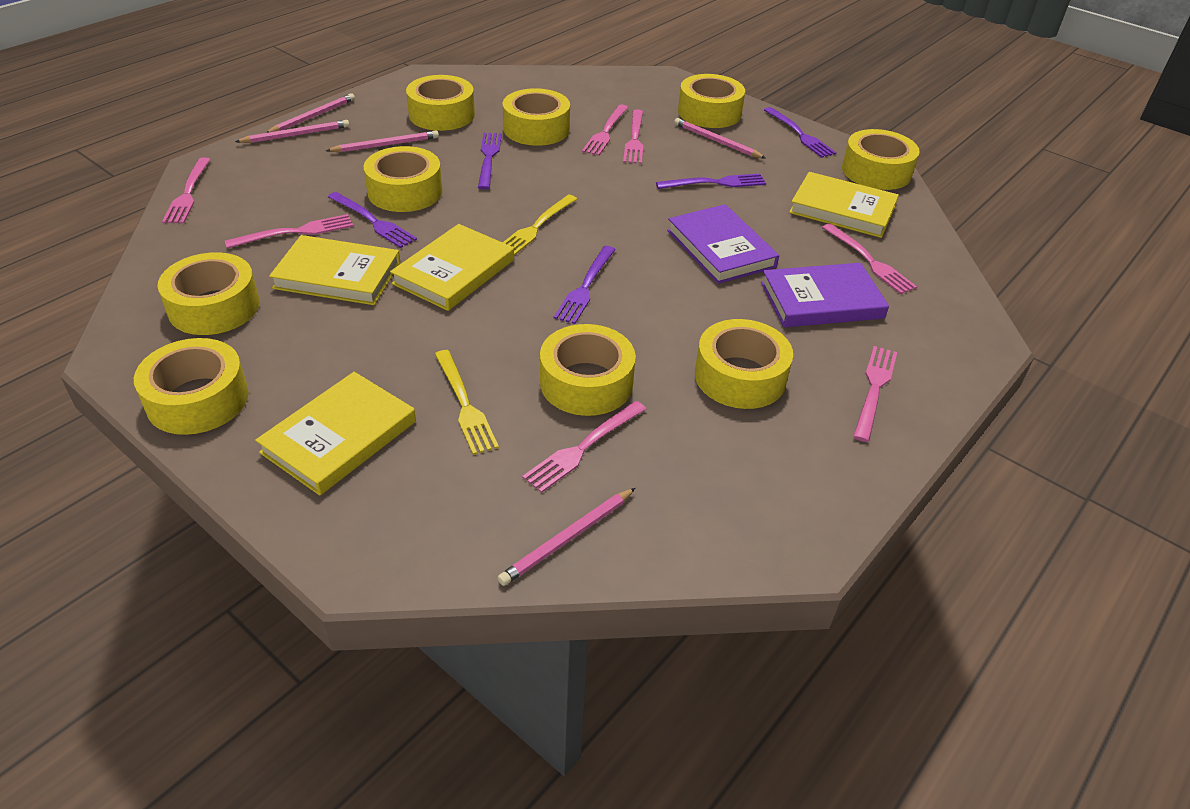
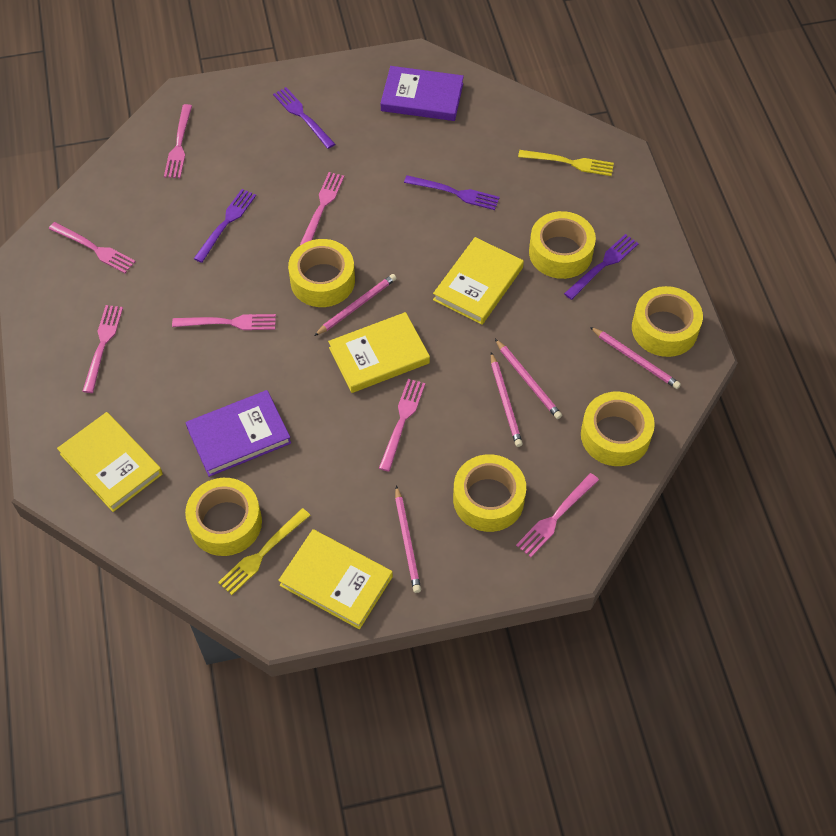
purple fork: 5 -> 4
yellow tape: 9 -> 6

